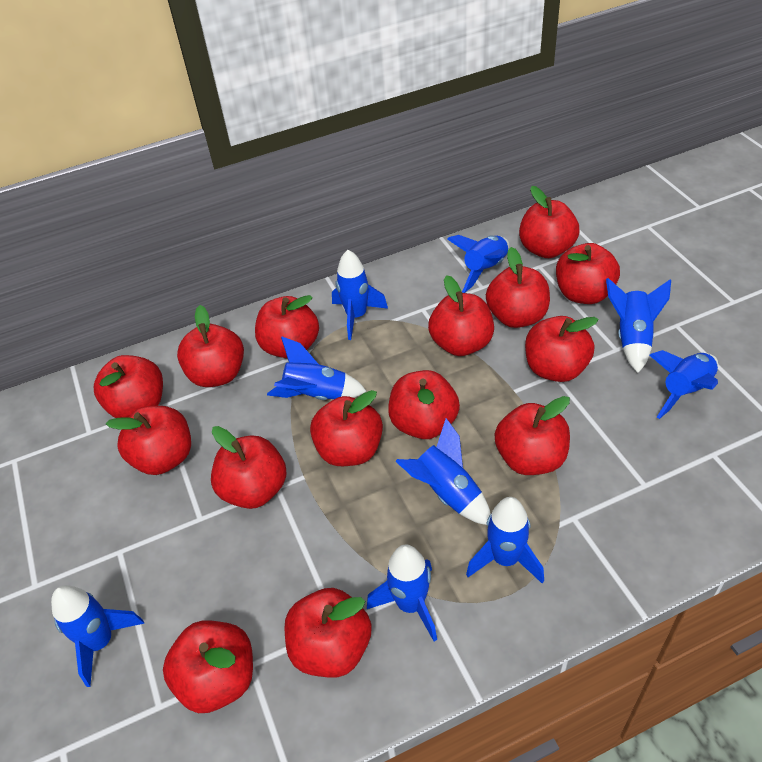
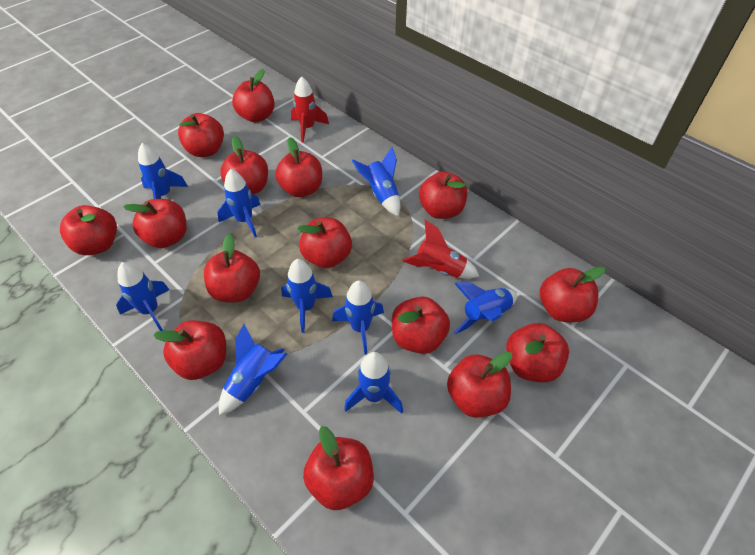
red rocket: 0 -> 2

